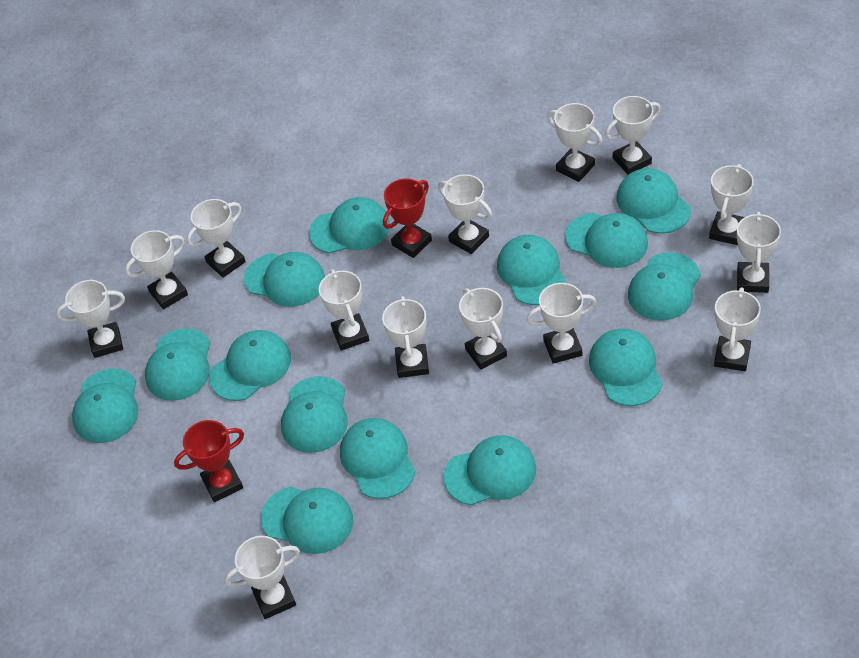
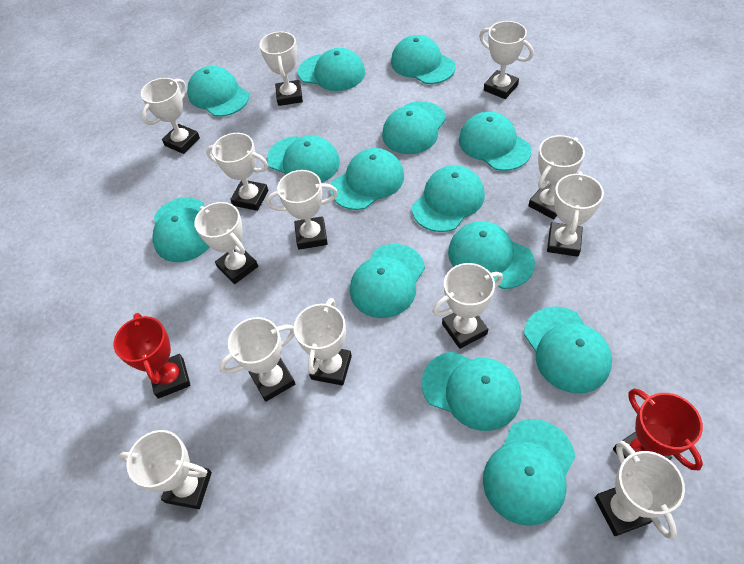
white trophy: 14 -> 13

